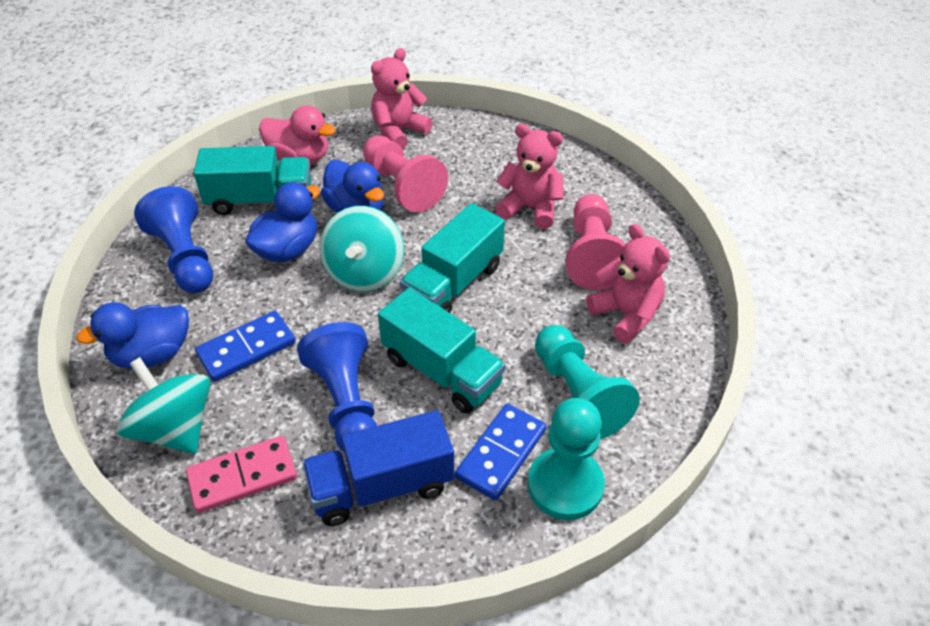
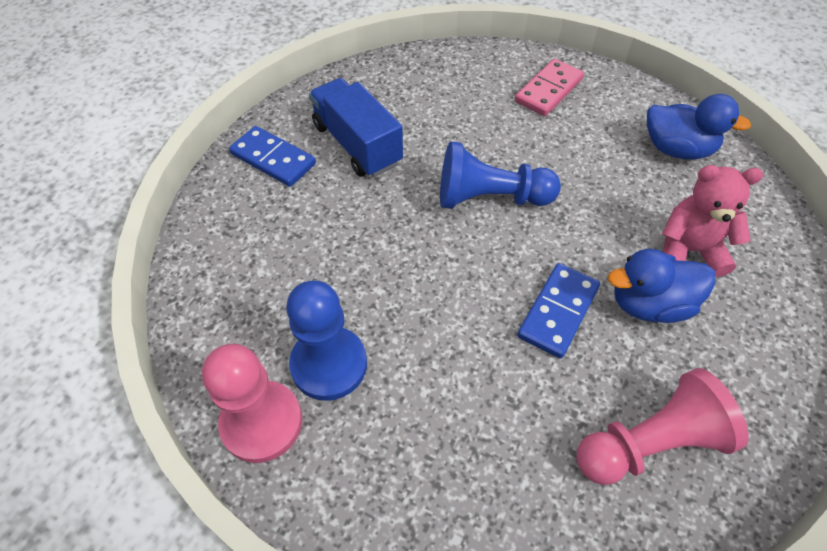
blue duck: 3 -> 2
pink duck: 1 -> 0
pink teddy bear: 3 -> 1
turquoise pawn: 2 -> 0
turquoise spinning top: 2 -> 0
turquoise truck: 3 -> 0

